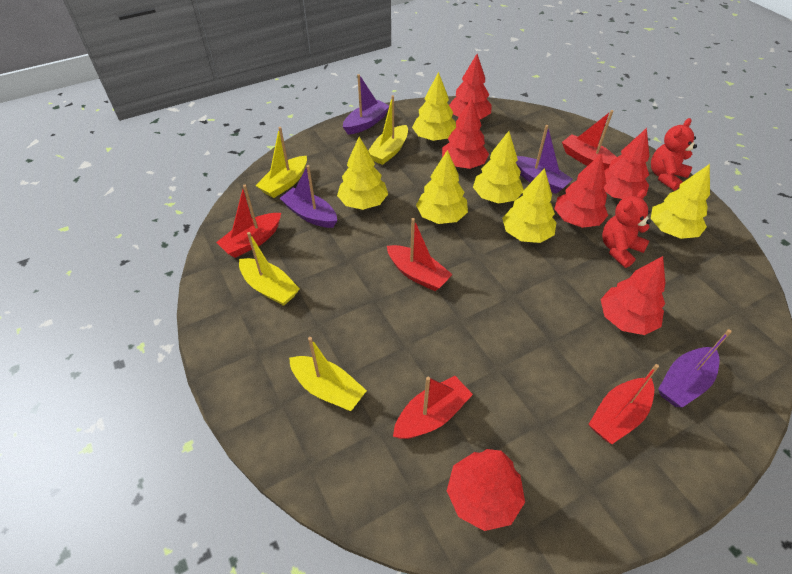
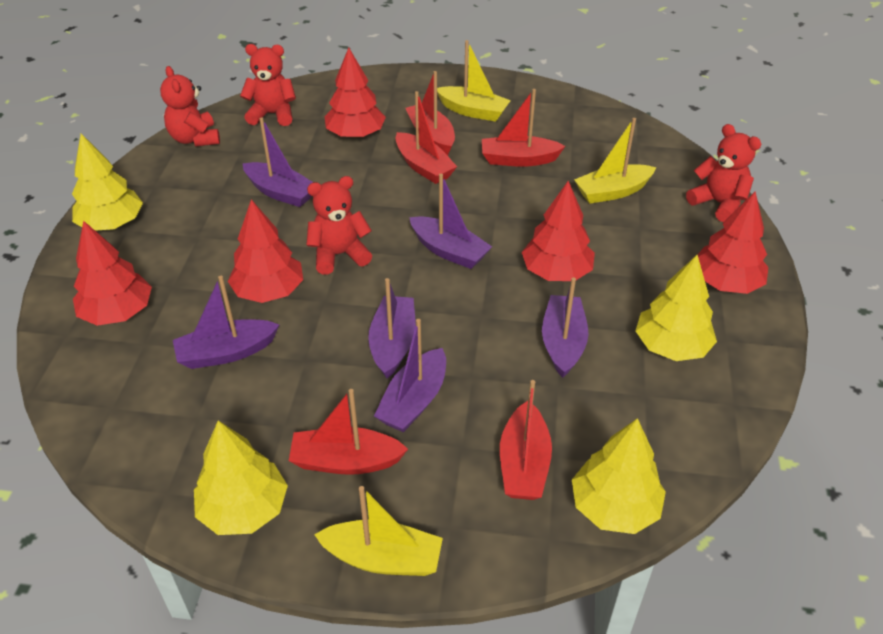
purple boat: 4 -> 6
red teddy bear: 2 -> 4
red tree: 6 -> 5
yellow boat: 4 -> 3
yellow tree: 6 -> 4

